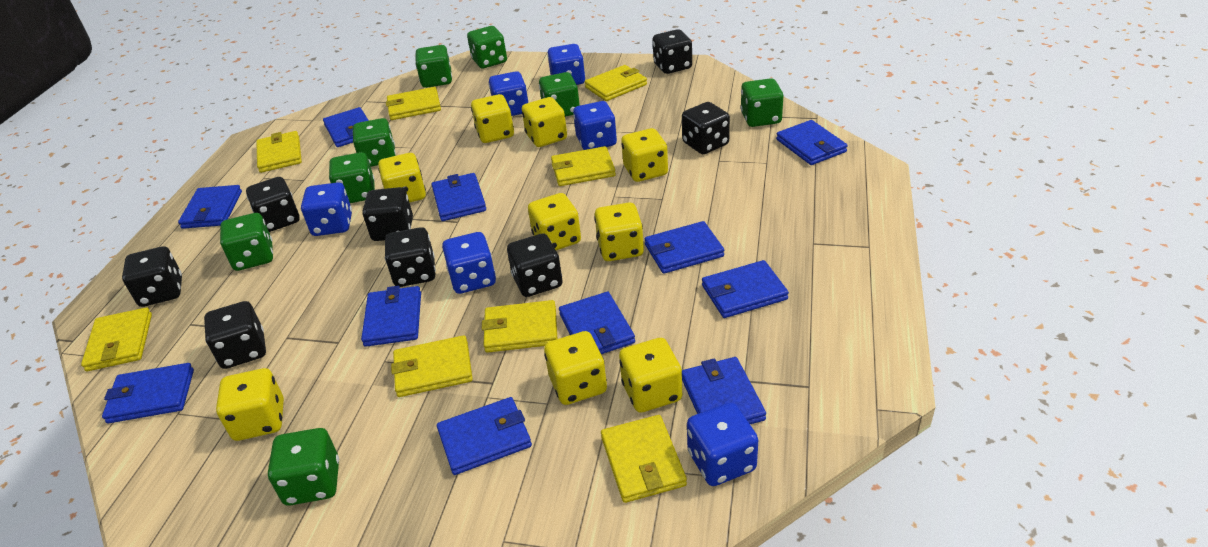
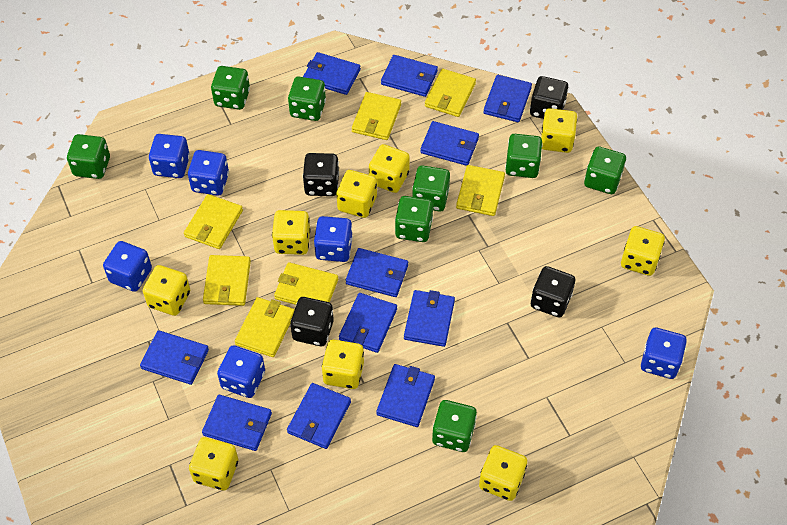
black dice: 8 -> 4
yellow wallet: 8 -> 7

